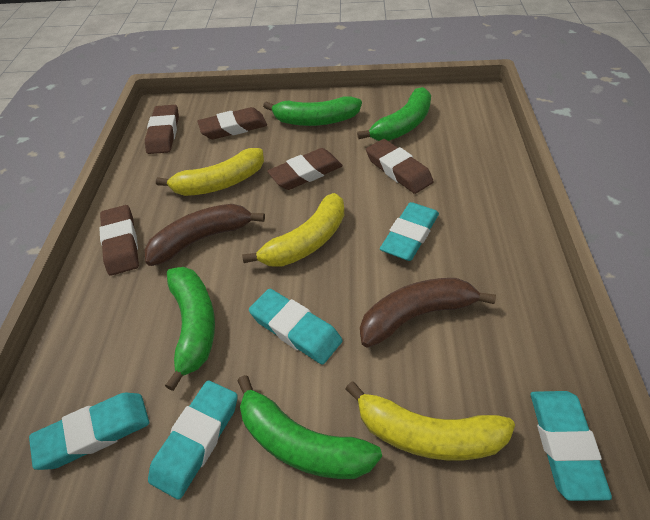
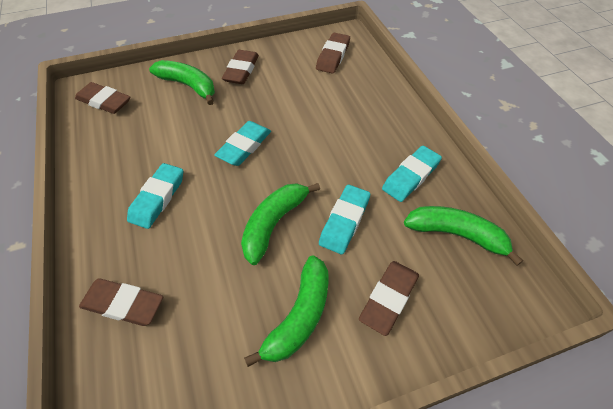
brown banana: 2 -> 0
turquoise eraser: 5 -> 4
yellow banana: 3 -> 0

